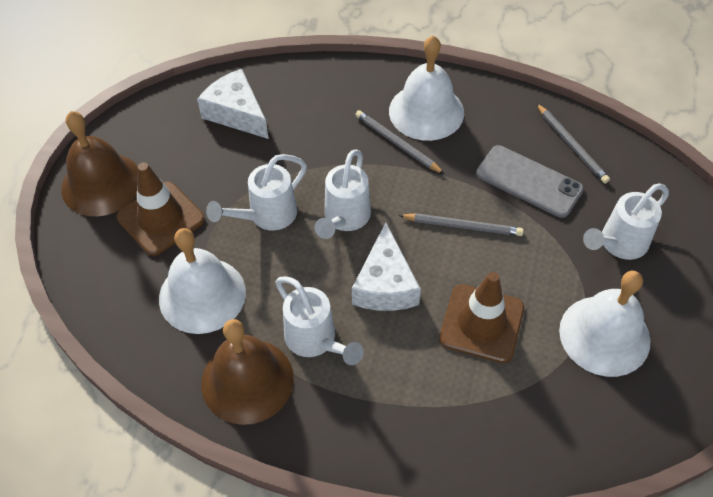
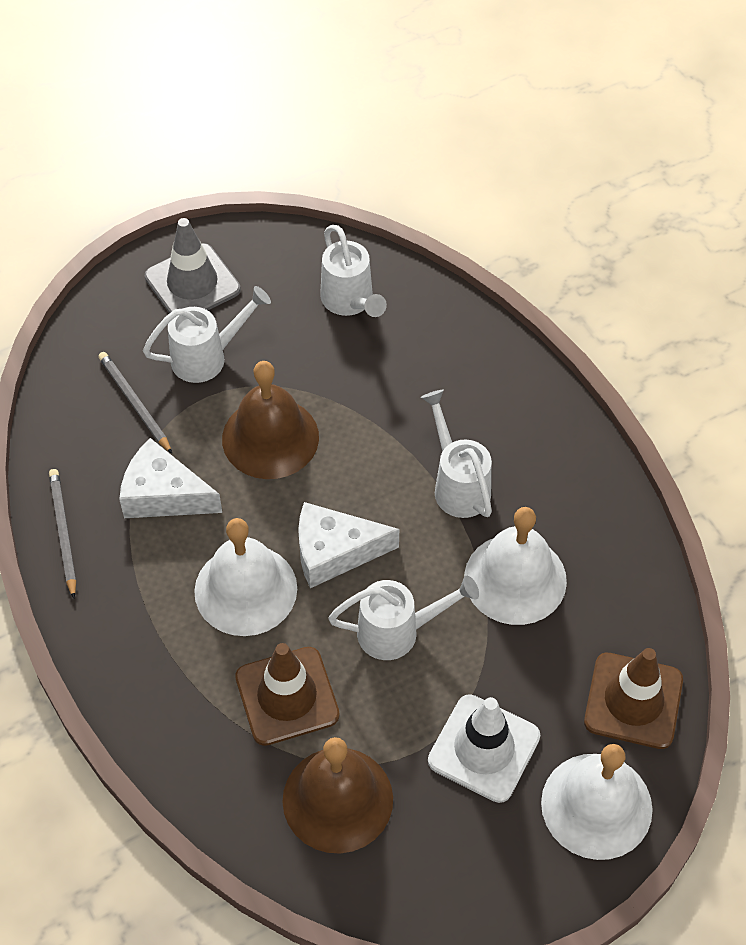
grey pencil: 3 -> 2
grey phone: 1 -> 0
grey traffic cone: 0 -> 1
white traffic cone: 0 -> 1

